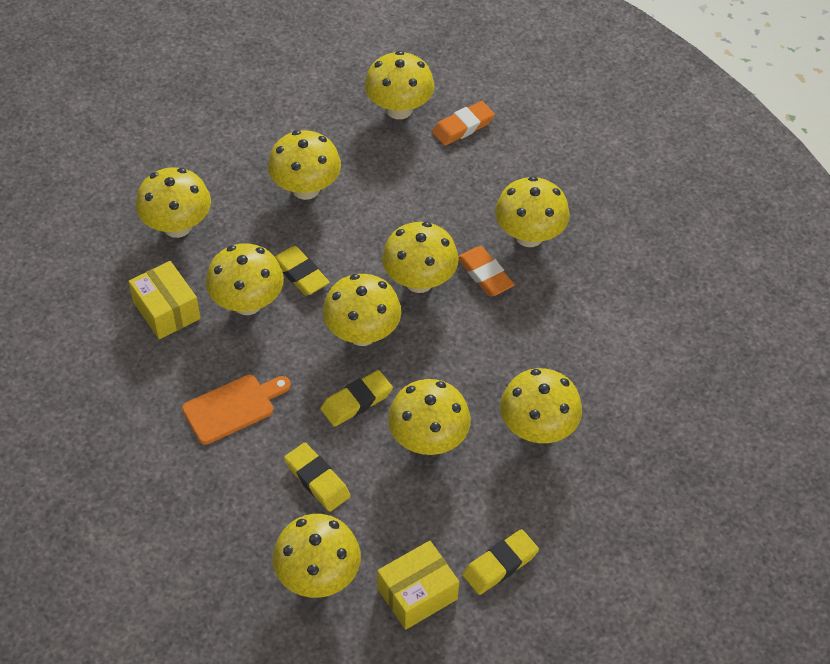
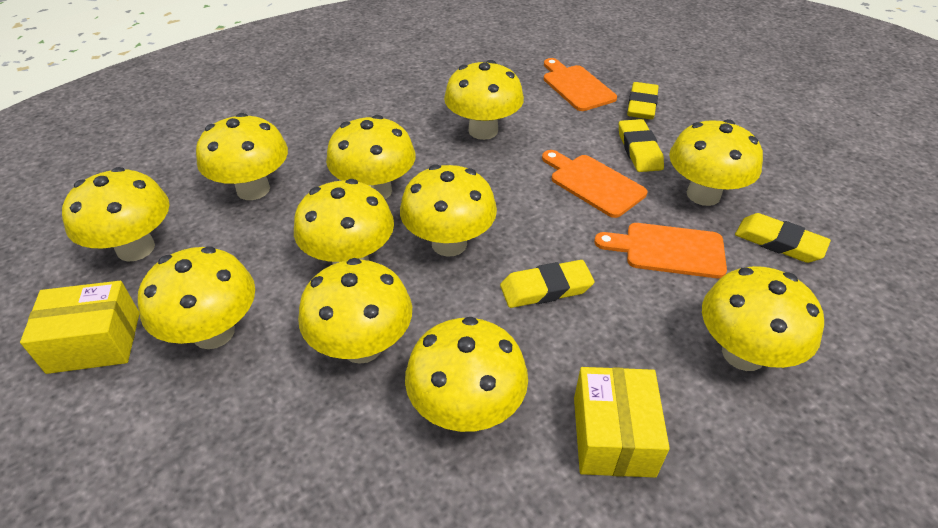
orange cutting board: 1 -> 3
orange eraser: 2 -> 0
yellow mushroom: 10 -> 11

